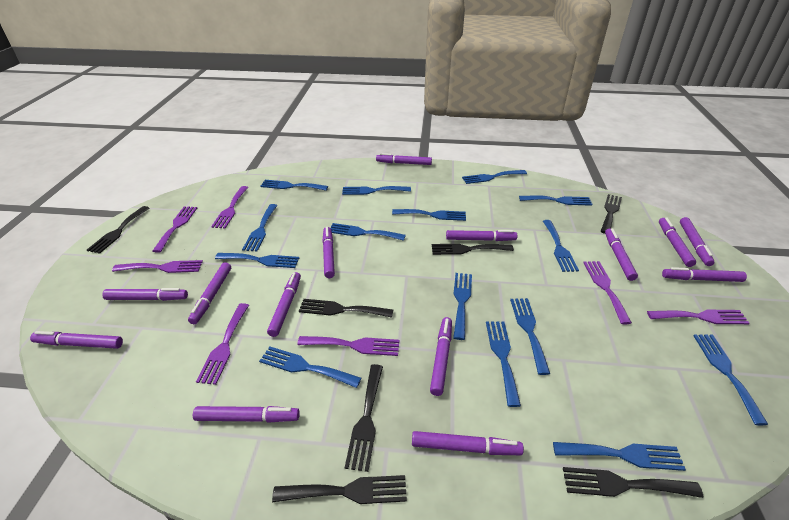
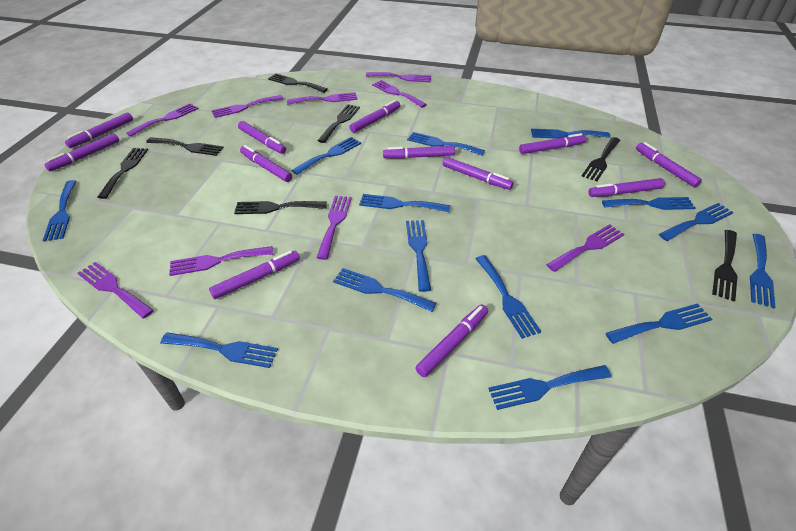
blue fork: 15 -> 14
purple fork: 7 -> 9
purple marker: 14 -> 12

